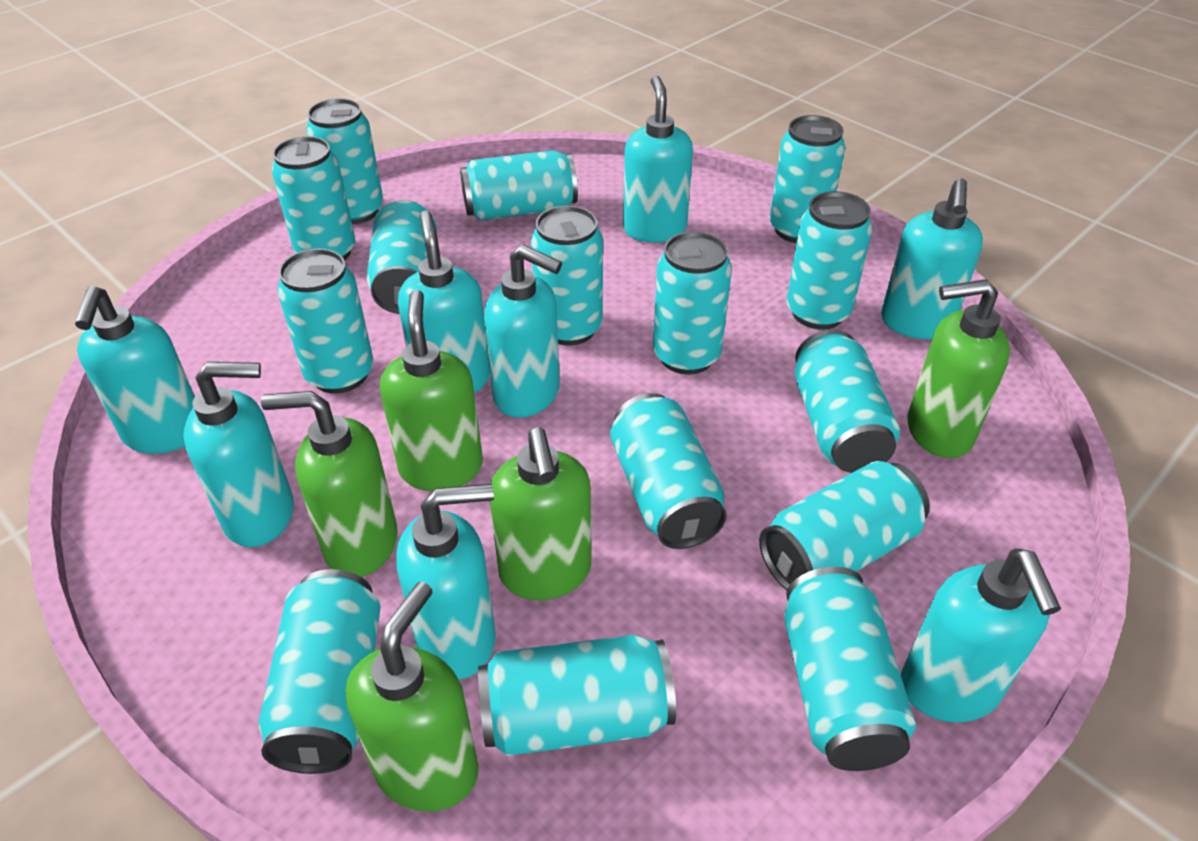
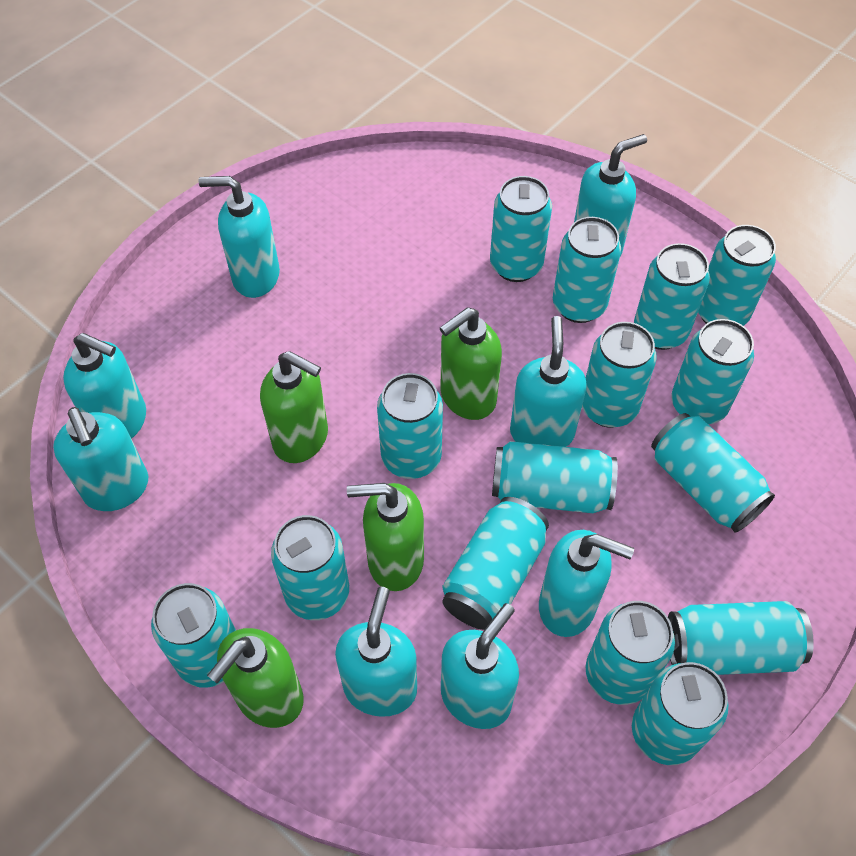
green soap dispenser: 5 -> 4

